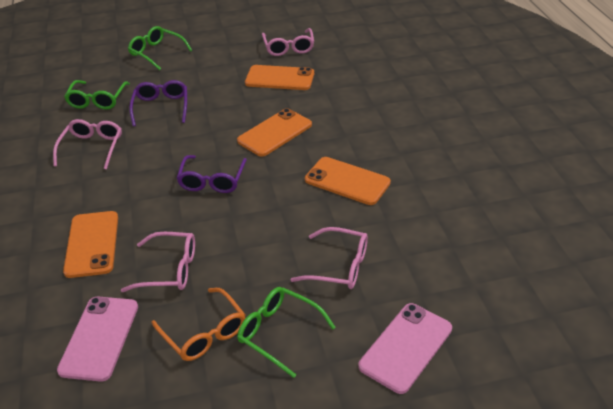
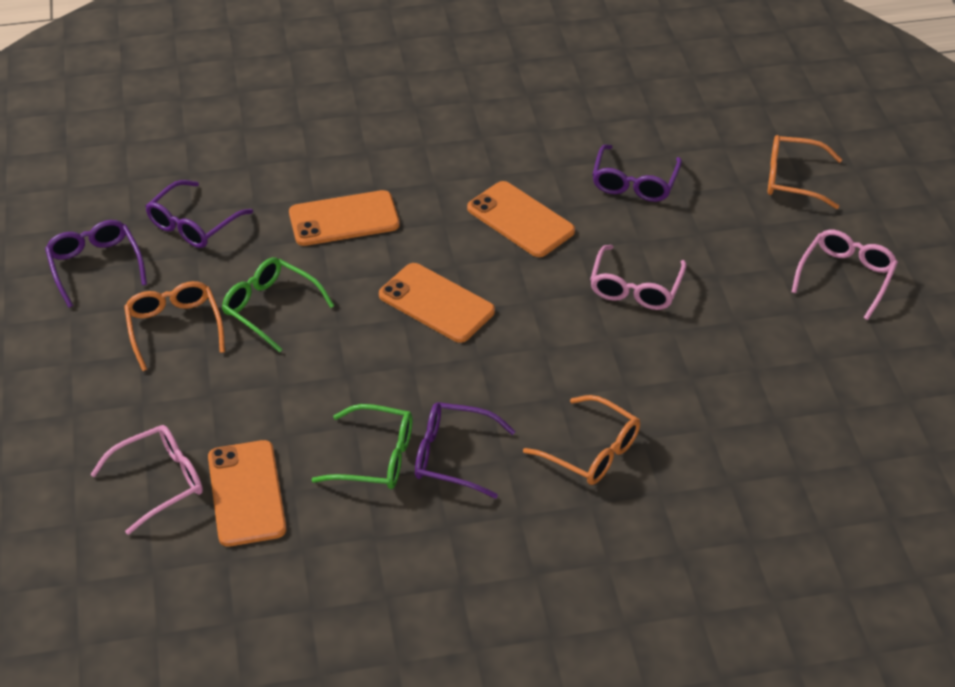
green glasses: 3 -> 2
orange glasses: 1 -> 3
pink glasses: 4 -> 3
pink phone: 2 -> 0
purple glasses: 2 -> 4

